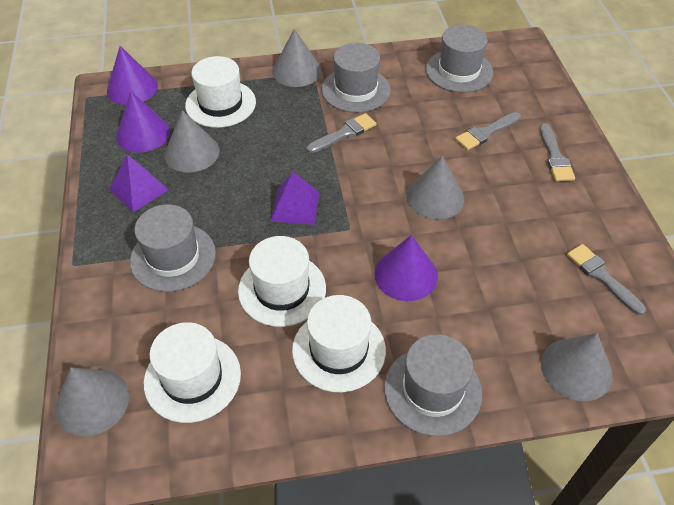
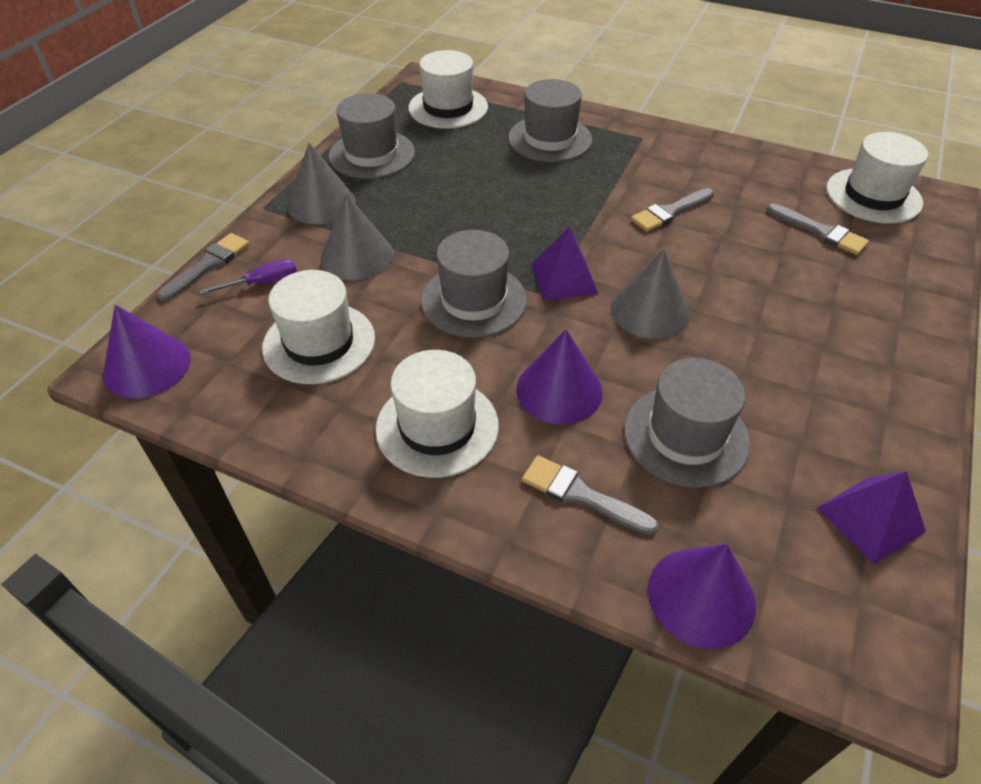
grey cone: 5 -> 3
purple screwdriver: 0 -> 1

